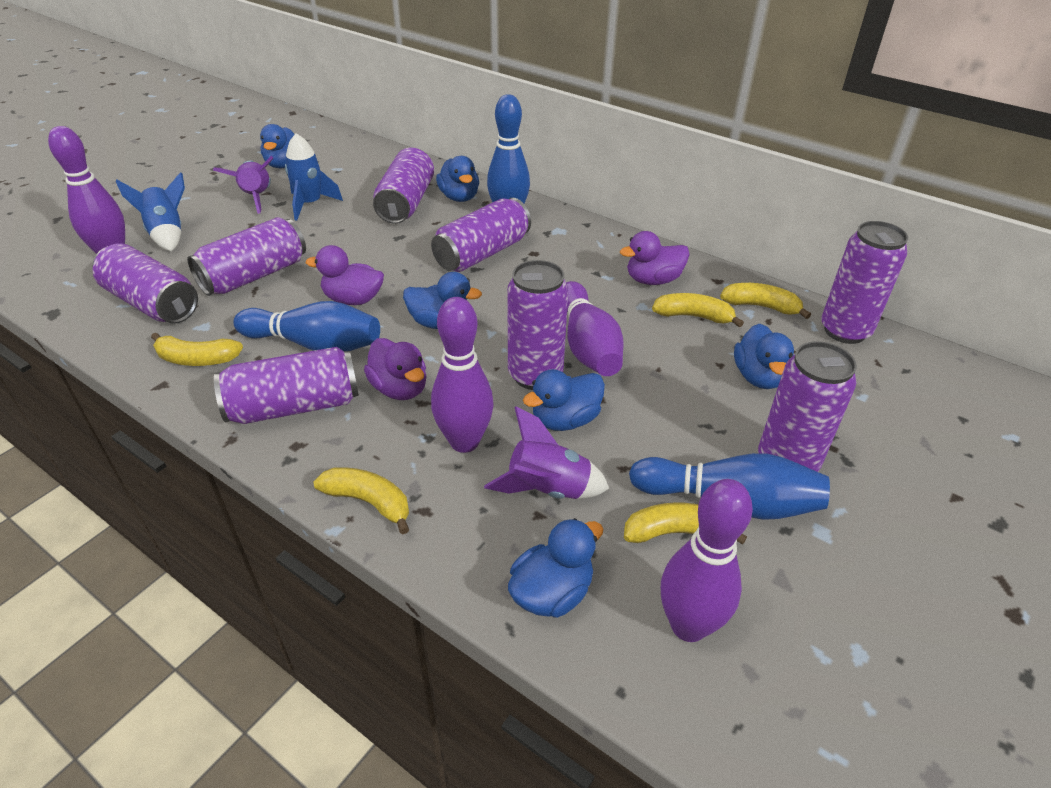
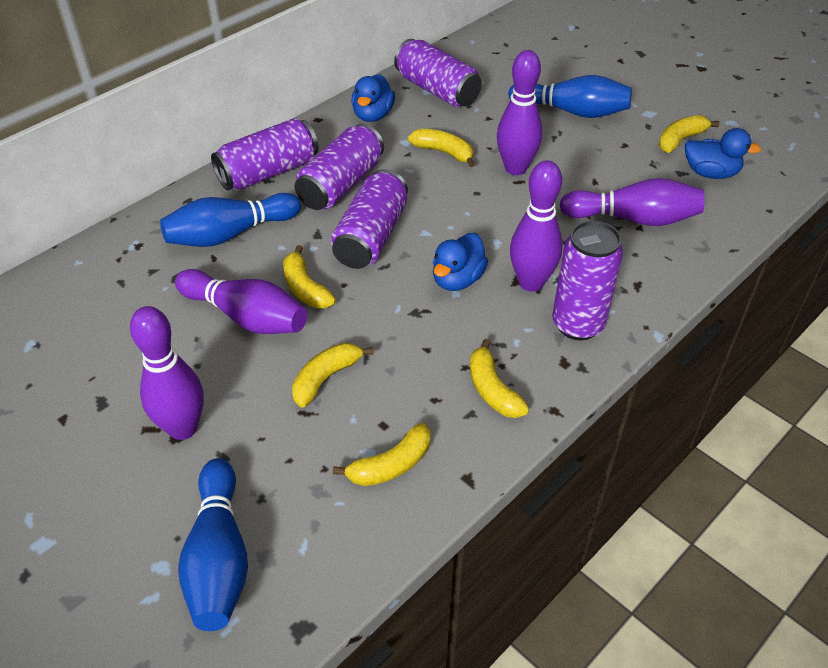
blue duck: 6 -> 3
blue rocket: 2 -> 0
purple bowling pin: 4 -> 5
purple can: 8 -> 5
purple duck: 3 -> 0
purple rocket: 2 -> 0
yellow banana: 5 -> 6

